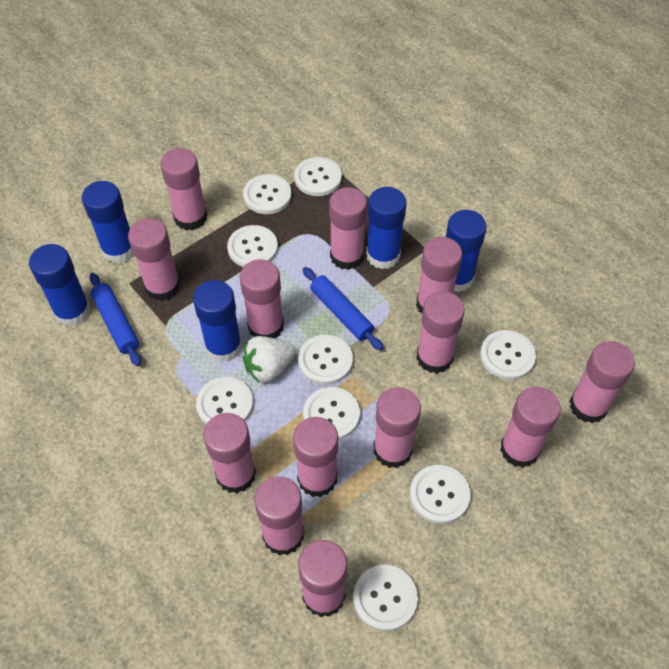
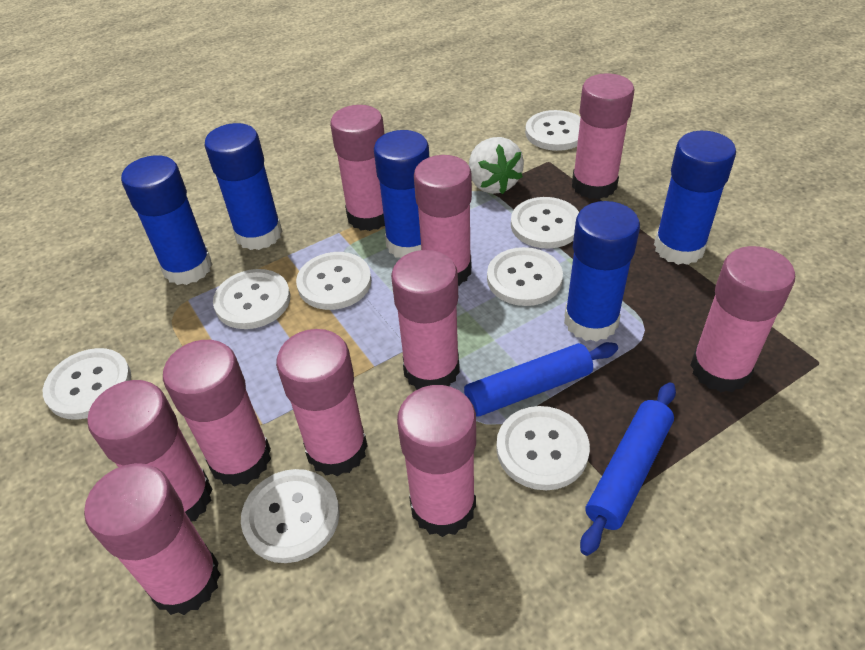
pink glue stick: 13 -> 10
white button: 9 -> 8

